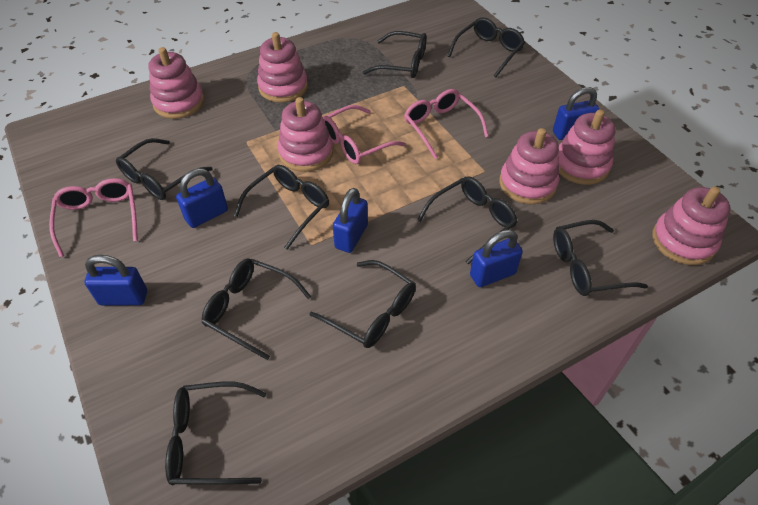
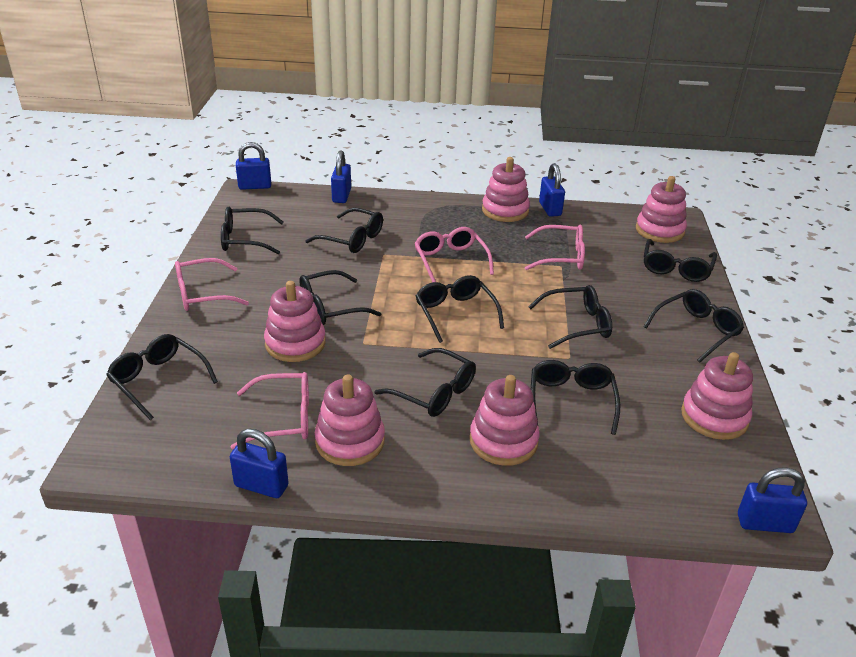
black glasses: 9 -> 10
pink glasses: 3 -> 4

